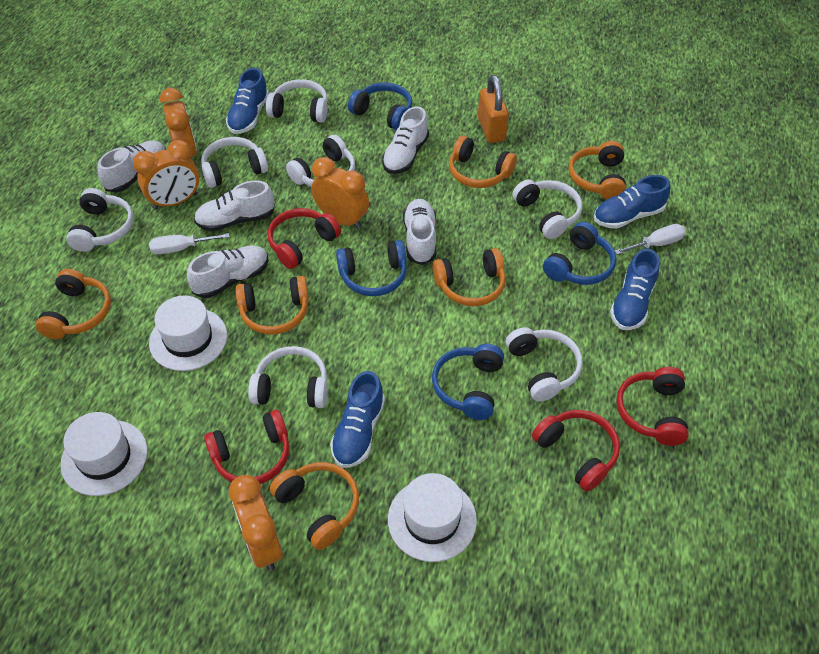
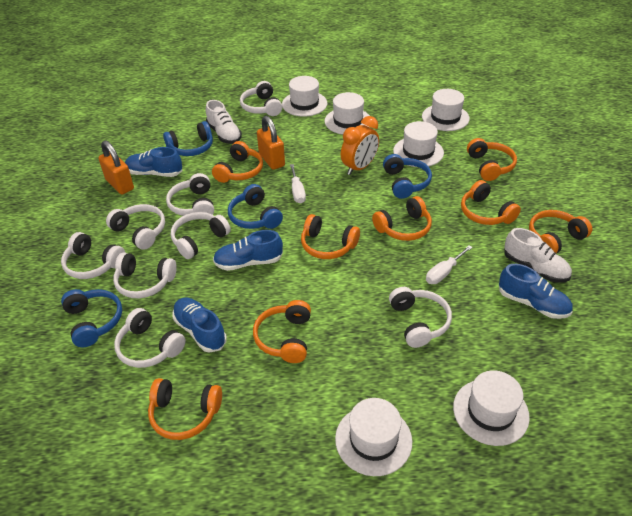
orange clock: 4 -> 1
orange headphones: 6 -> 8
orange padlock: 1 -> 2
red headphones: 4 -> 0
white hat: 3 -> 6
white headphones: 7 -> 8
white shoe: 5 -> 2

